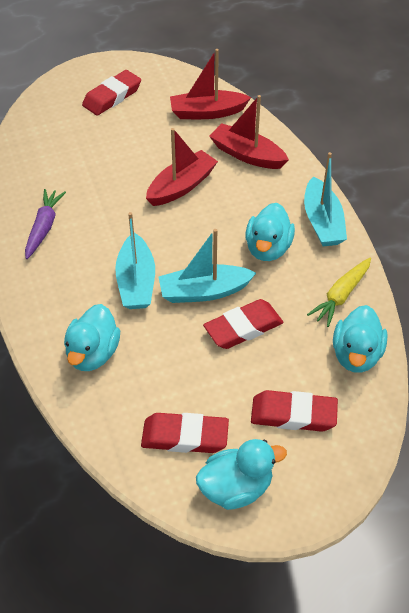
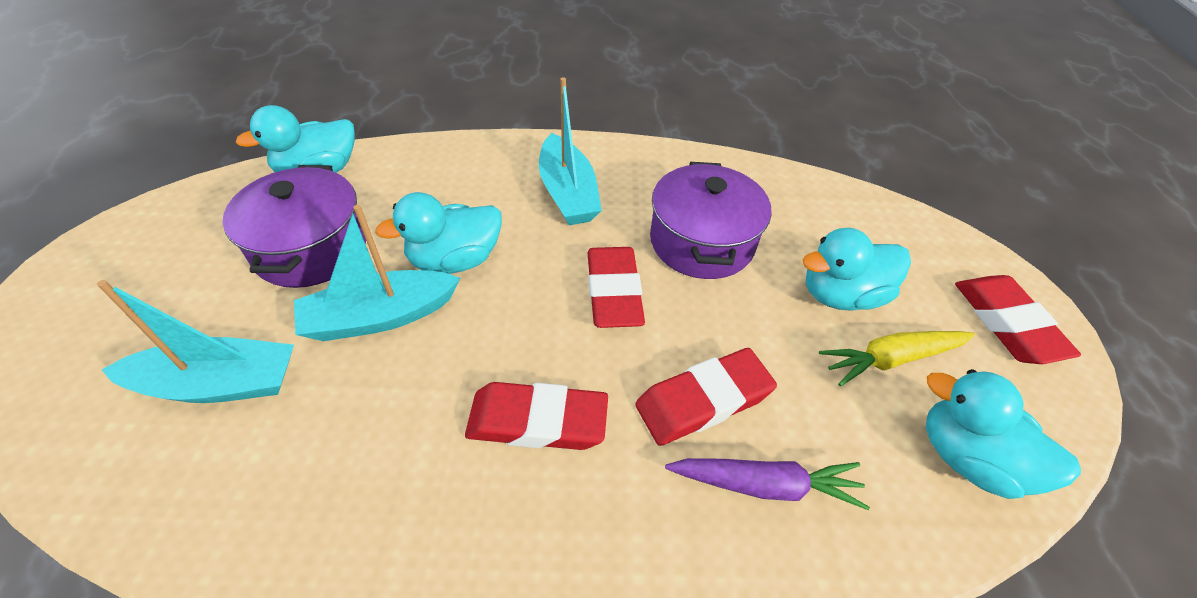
purple pot: 0 -> 2
red boat: 3 -> 0

